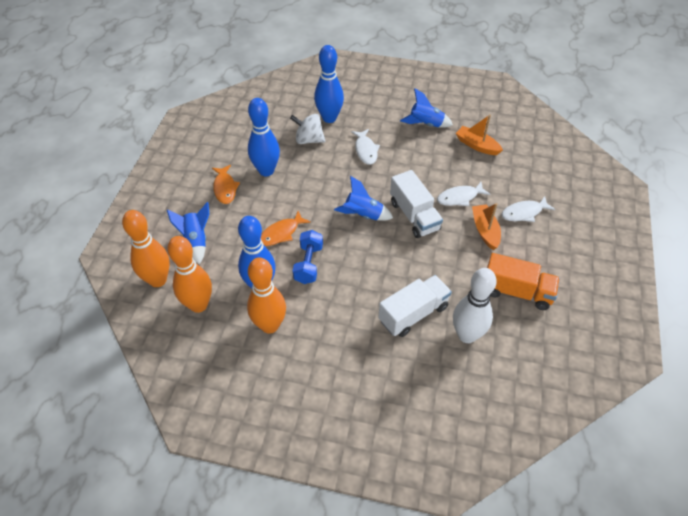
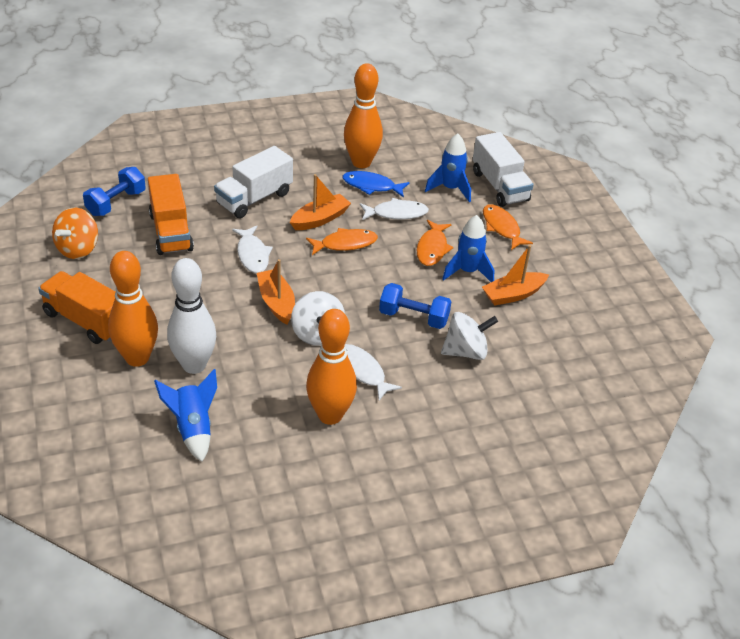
blue bowling pin: 3 -> 0
blue dumbbell: 1 -> 2
blue fish: 0 -> 1
orange boat: 2 -> 3
orange fish: 2 -> 3
orange spinning top: 0 -> 1
orange truck: 1 -> 2
white spinning top: 1 -> 2

